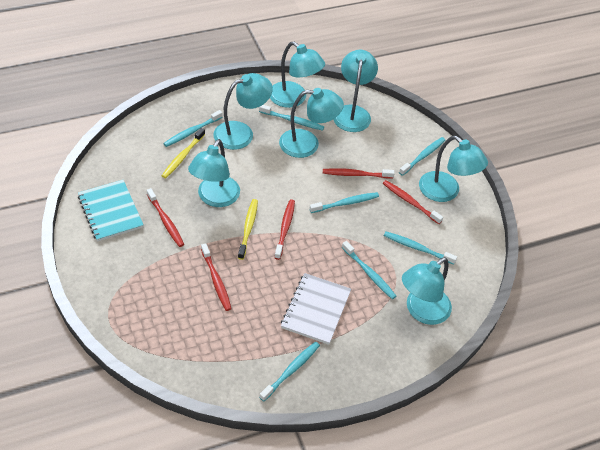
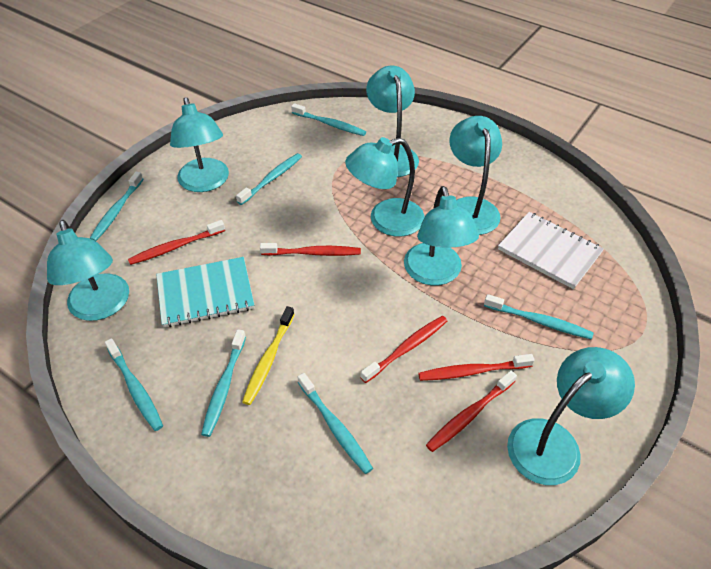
yellow toothbrush: 2 -> 1

